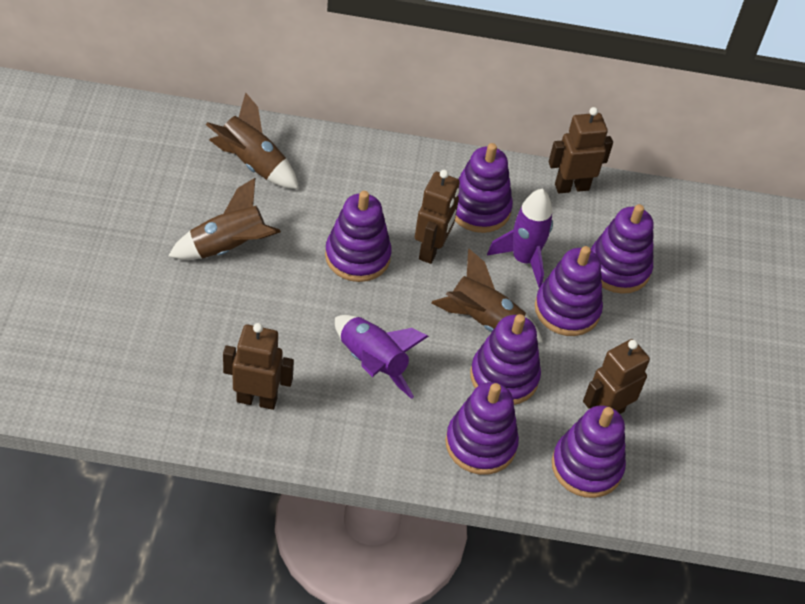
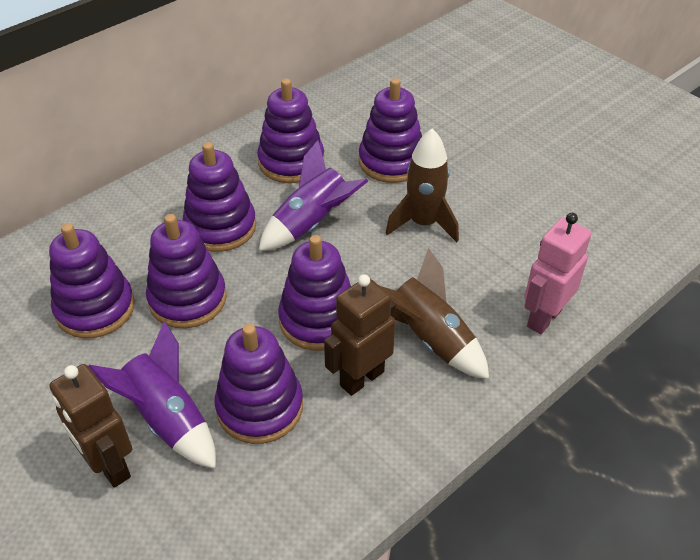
brown robot: 4 -> 2
brown rocket: 3 -> 2
pink robot: 0 -> 1

